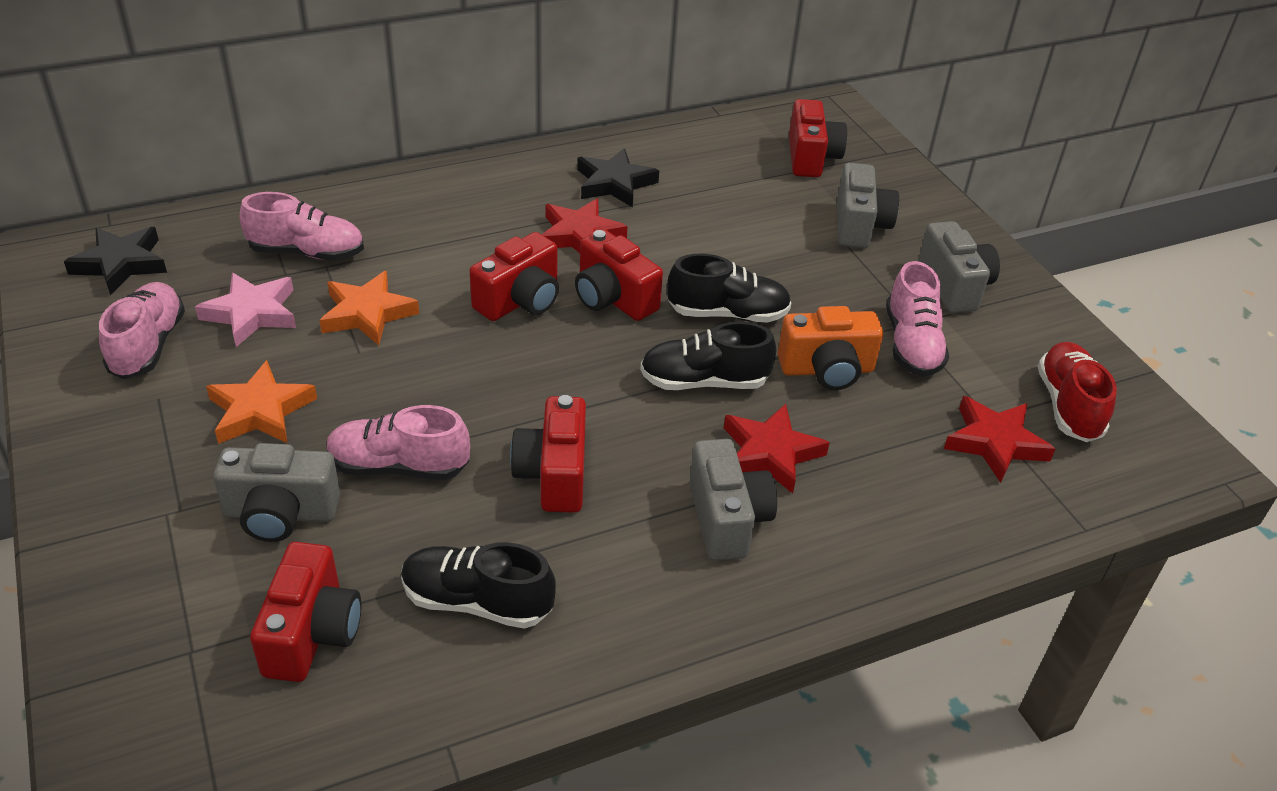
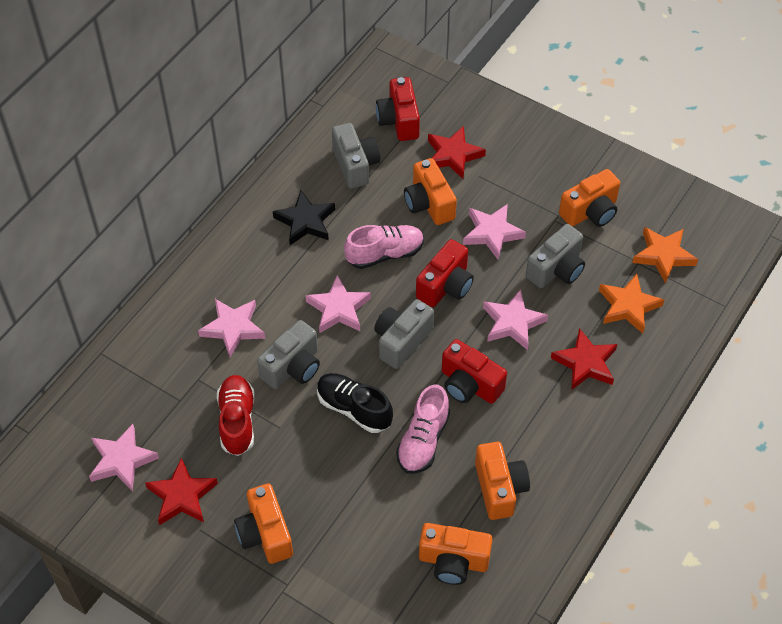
black shoe: 3 -> 1
black star: 2 -> 1
orange camera: 1 -> 5
pink shoe: 4 -> 2
pink star: 1 -> 5
red camera: 5 -> 3

